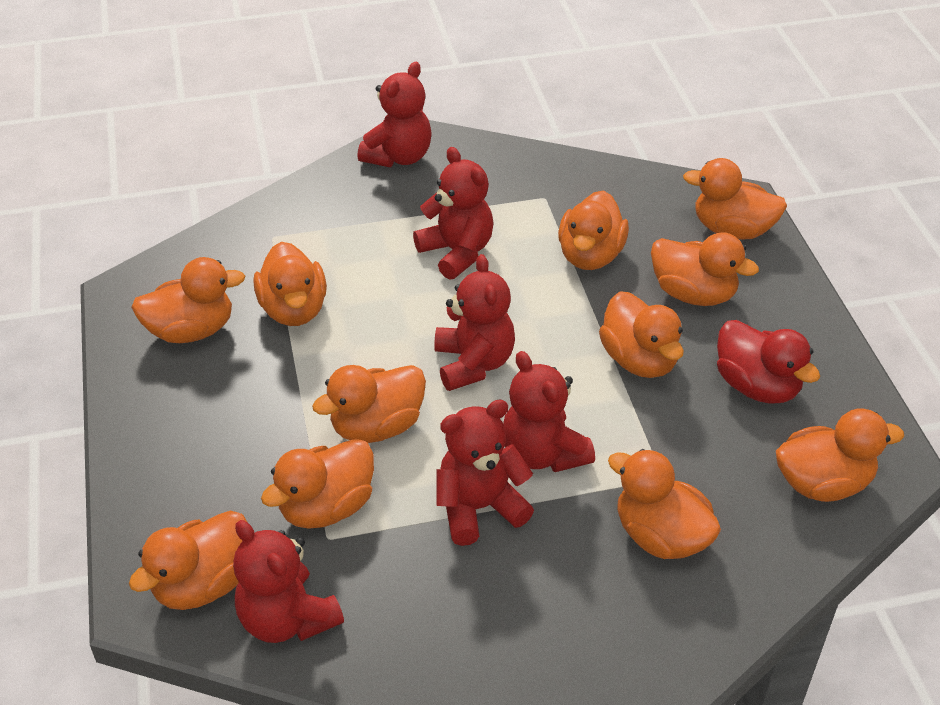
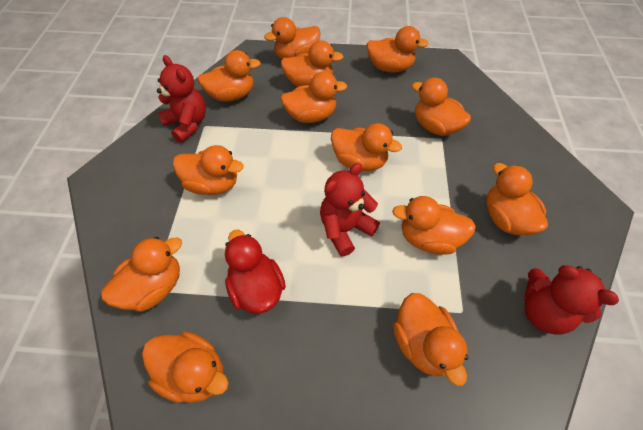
orange duck: 11 -> 13
red teddy bear: 6 -> 3

